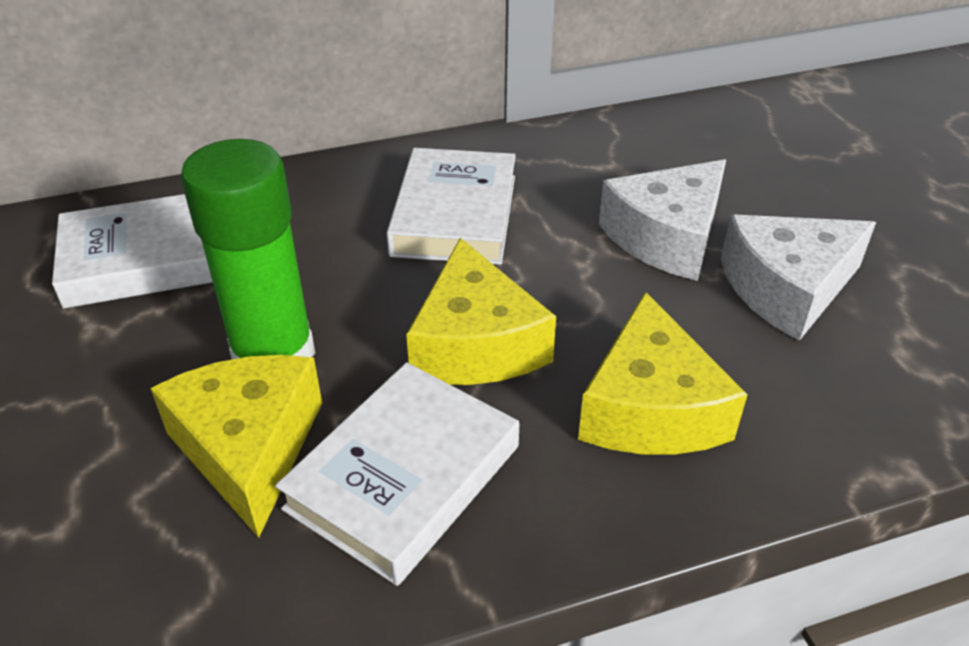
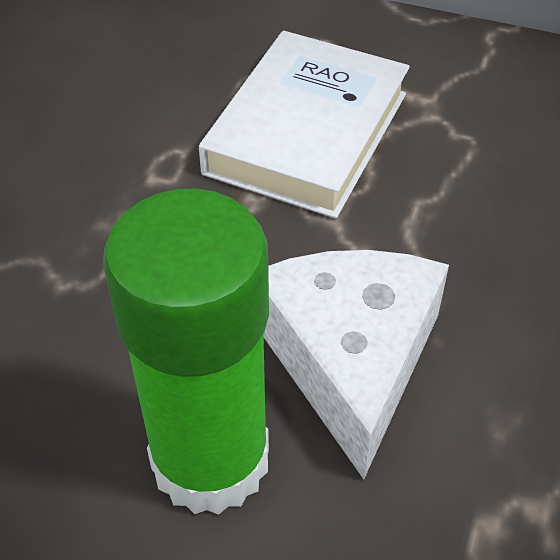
white book: 3 -> 1
white cheese: 2 -> 1
yellow cheese: 3 -> 0

